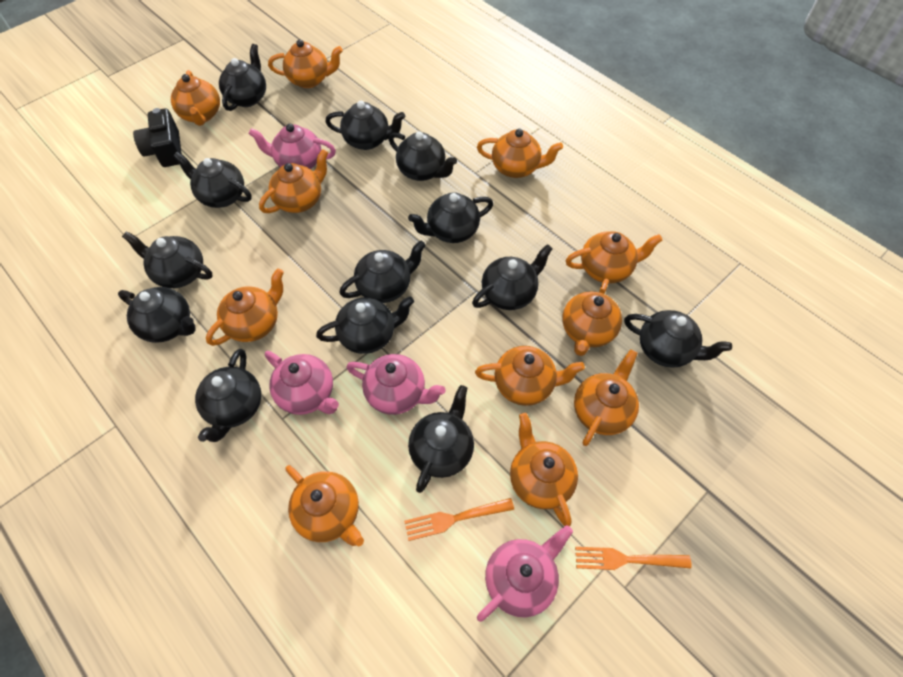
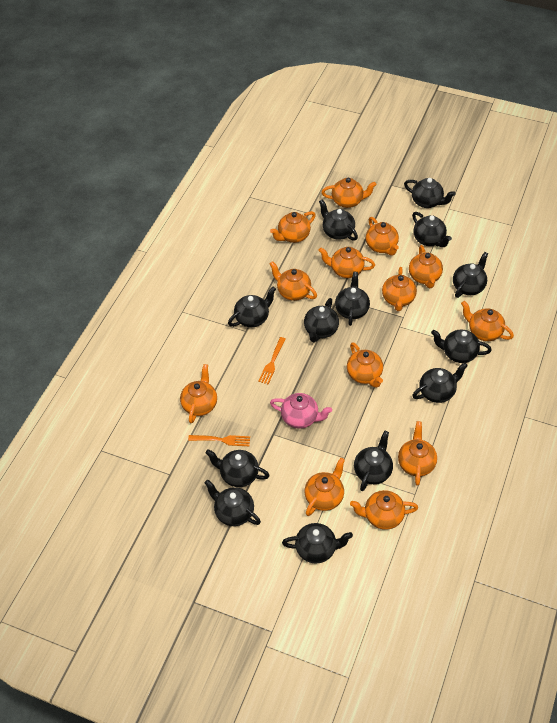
black camera: 1 -> 0
orange teapot: 11 -> 13
pink teapot: 4 -> 1

